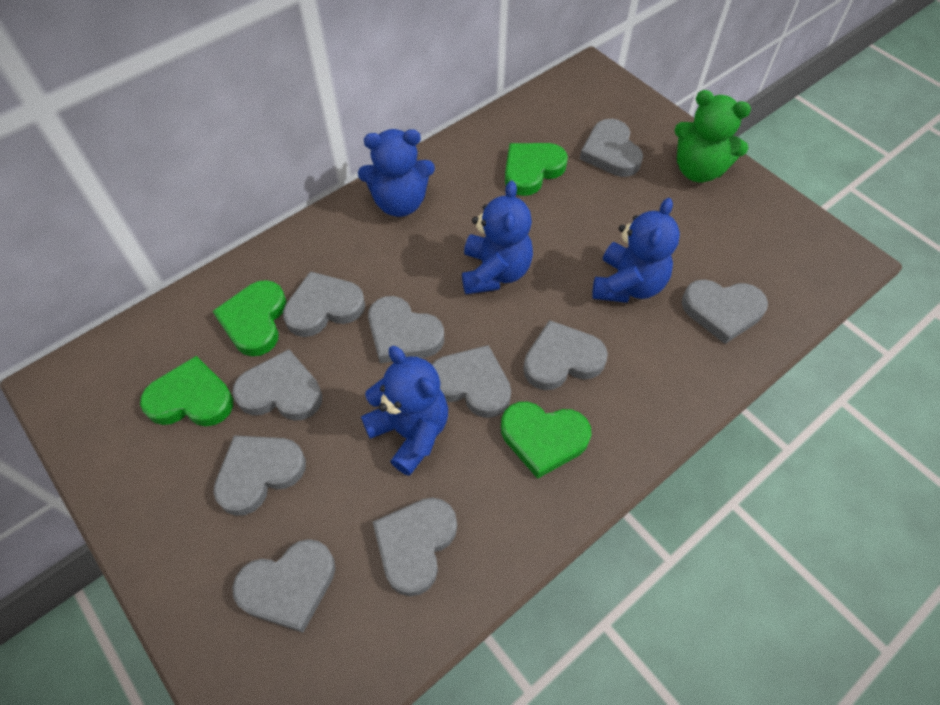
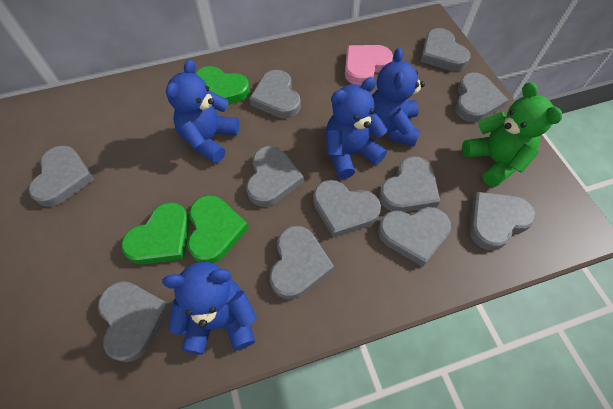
green heart: 4 -> 3
grey heart: 10 -> 11
pink heart: 0 -> 1

